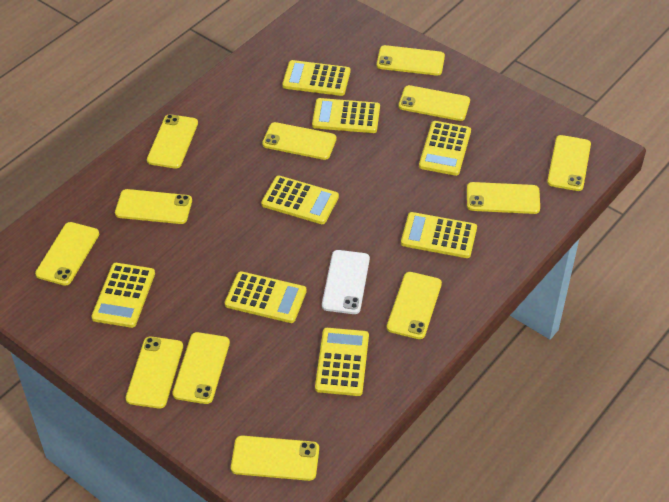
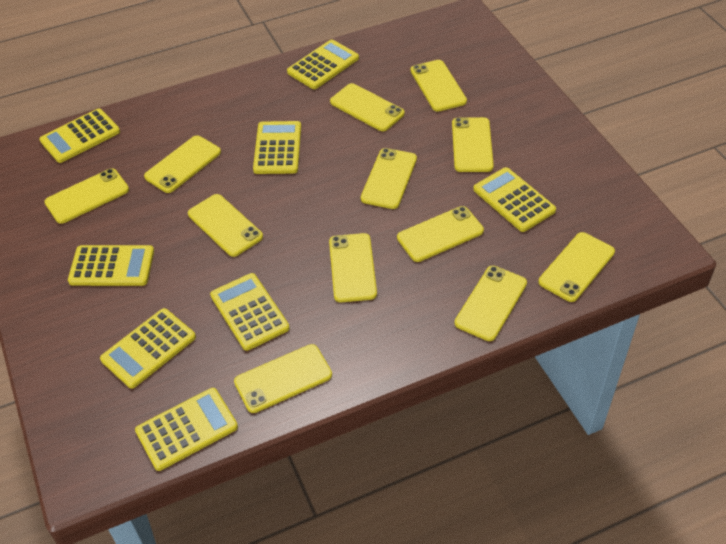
white phone: 1 -> 0

